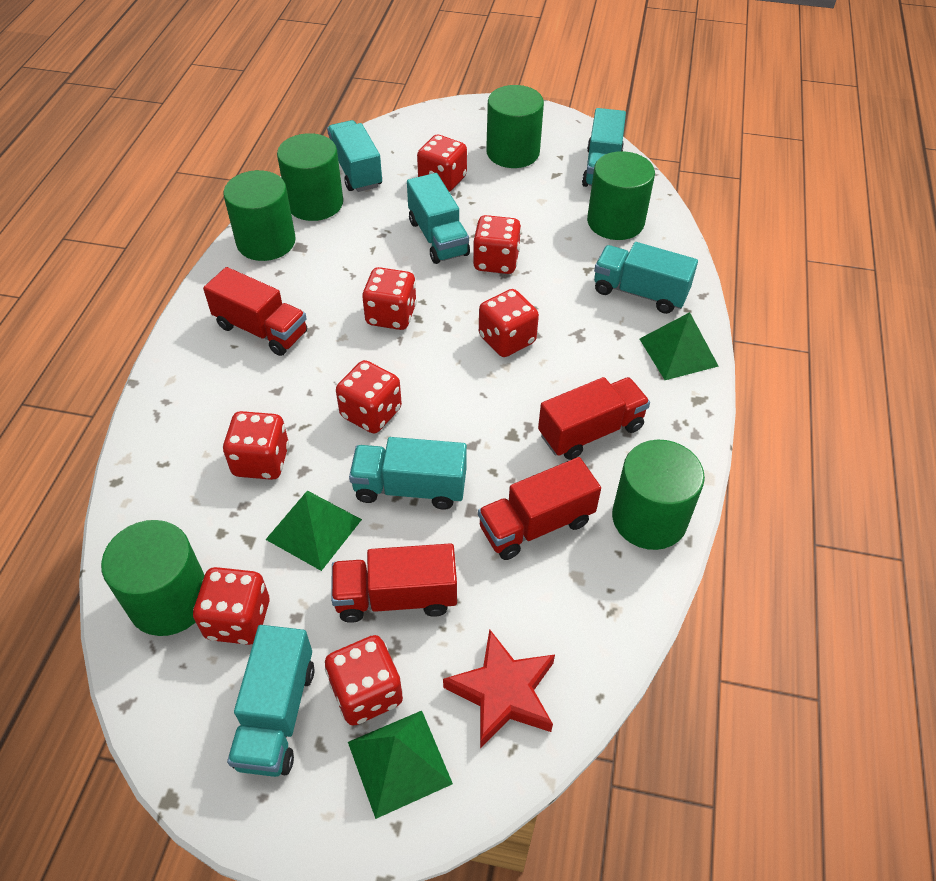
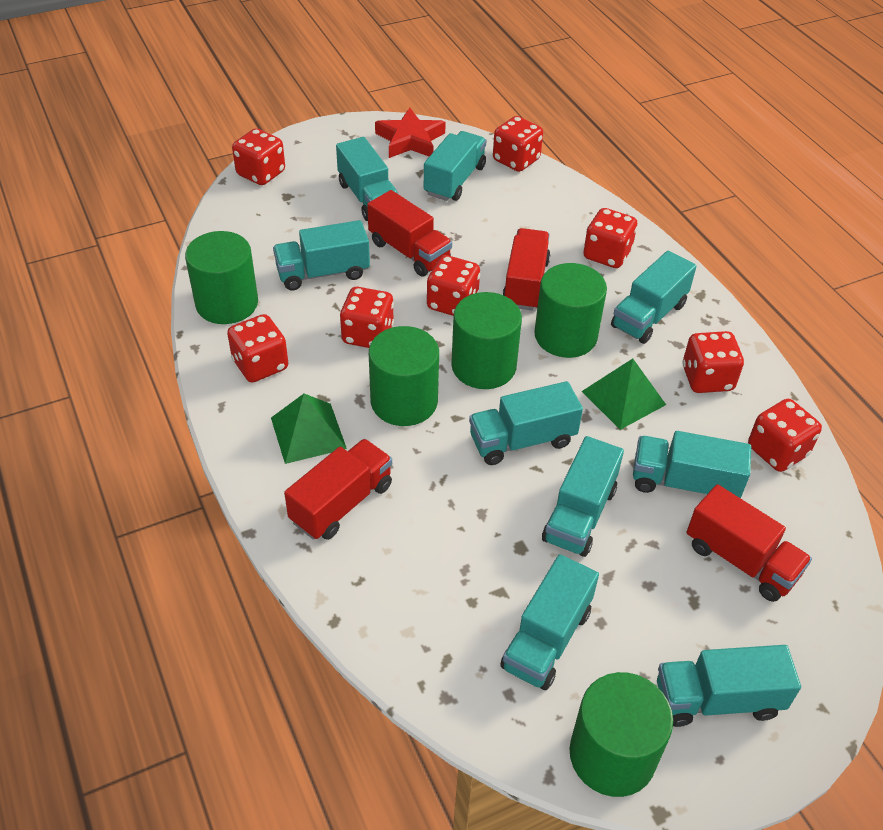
green cylinder: 6 -> 5
green pyramid: 3 -> 2
turquoise truck: 6 -> 9

